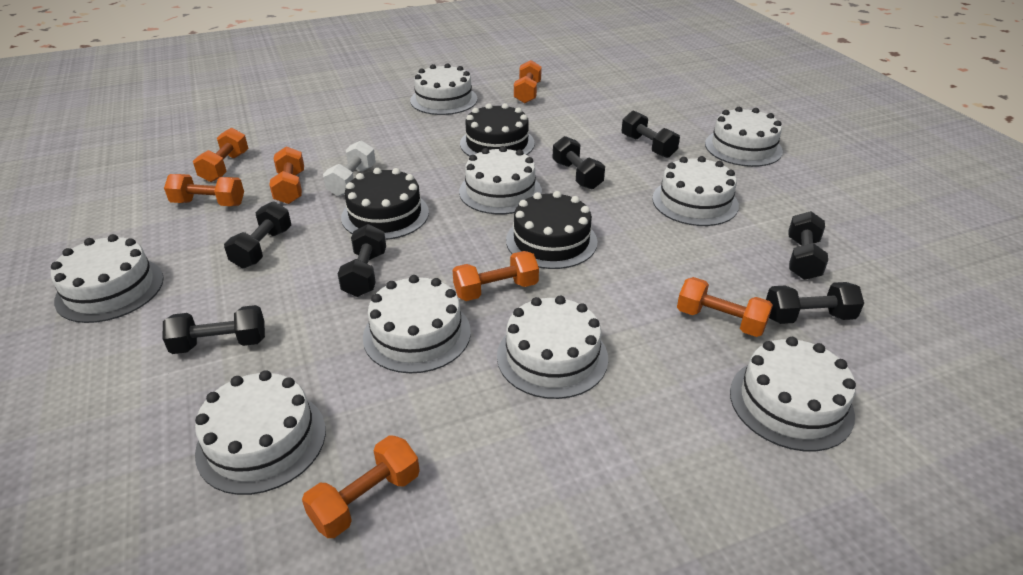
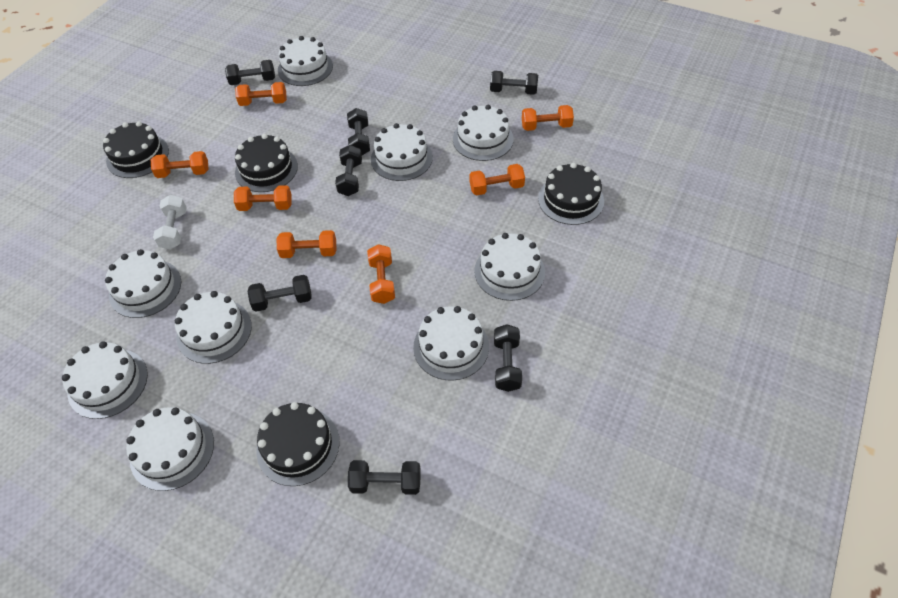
black cake: 3 -> 4

